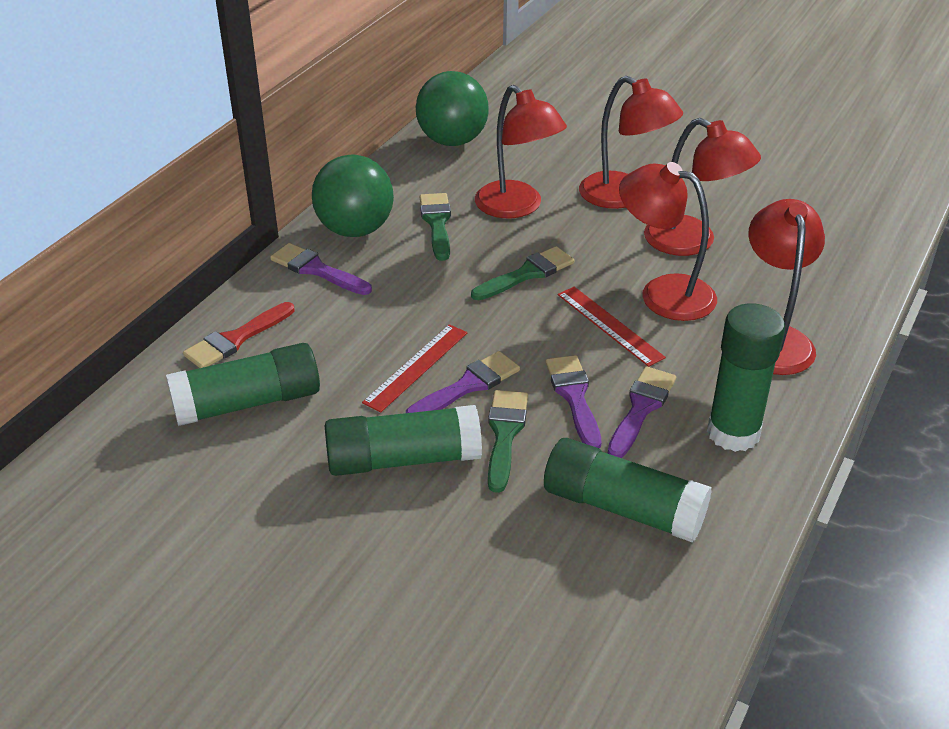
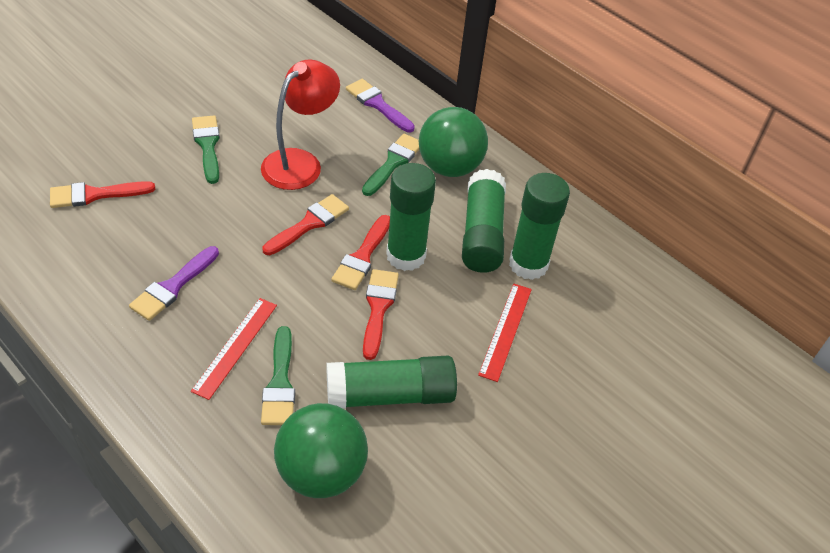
purple brush: 4 -> 2
red brush: 1 -> 4
red lamp: 5 -> 1

